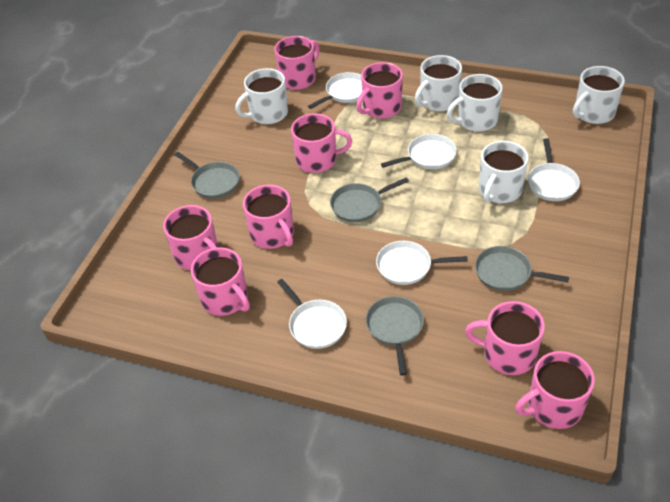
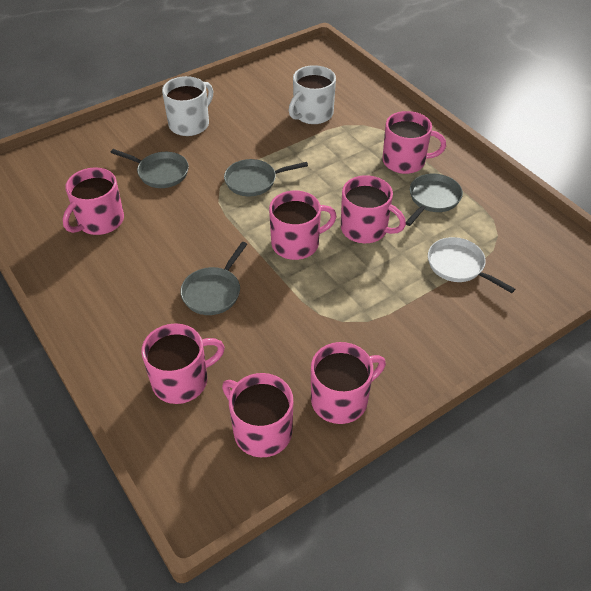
pink mug: 8 -> 7
white mug: 5 -> 2
white pan: 5 -> 1

